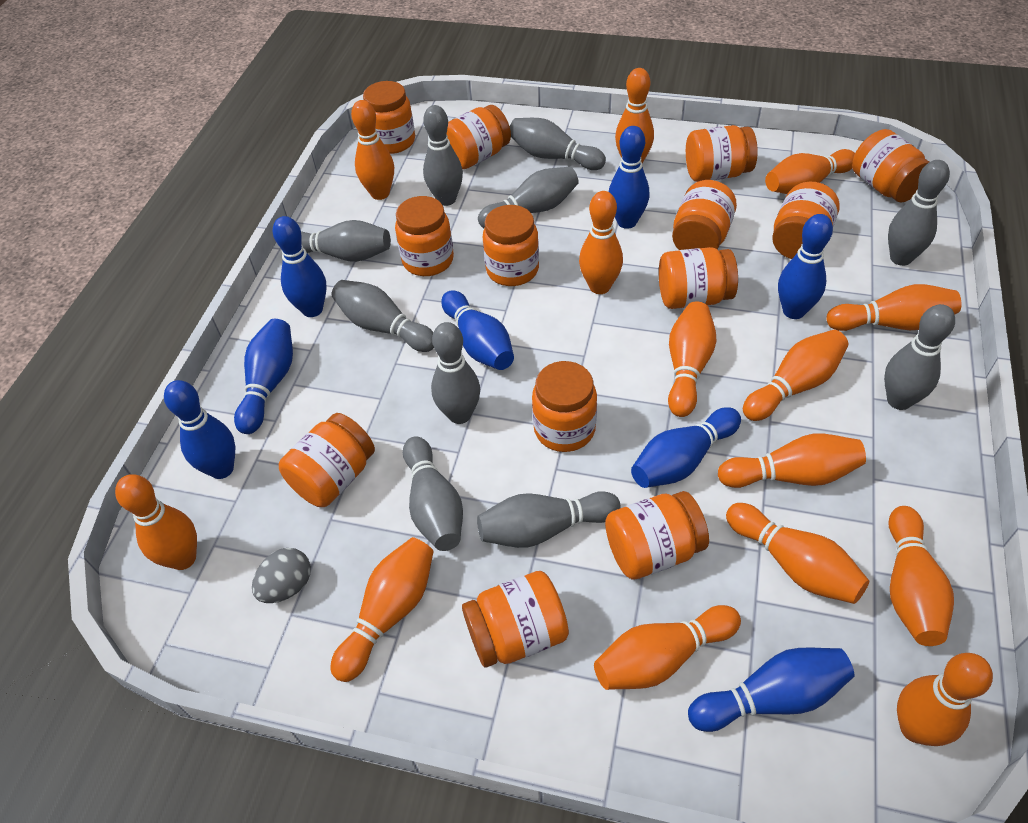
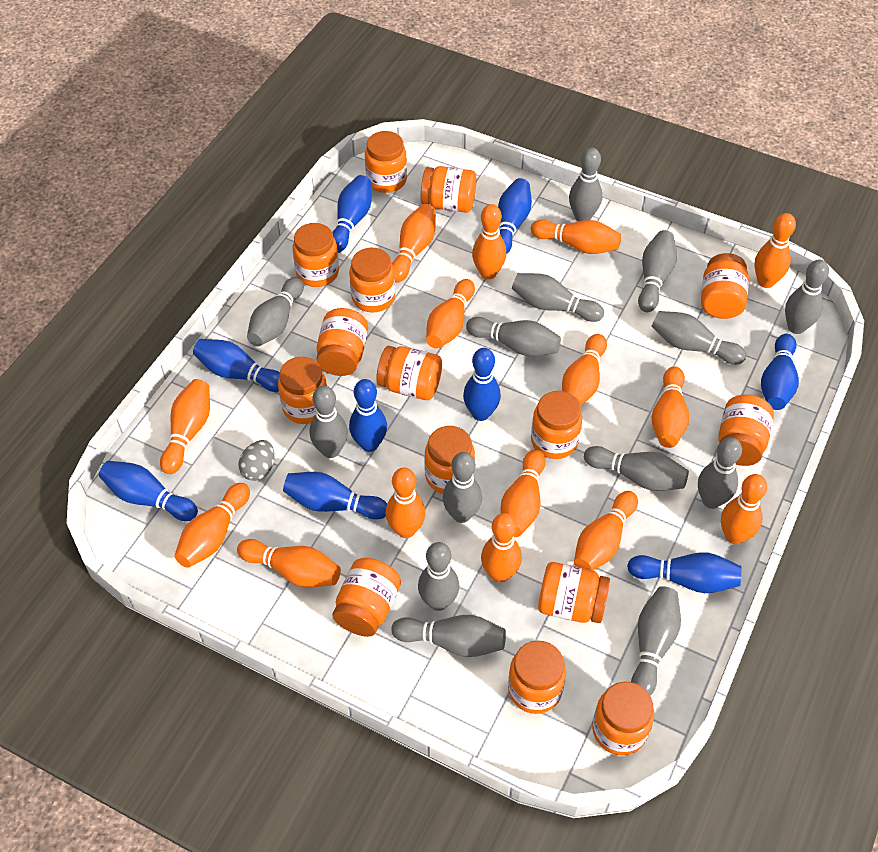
blue bowling pin: 8 -> 9
grey bowling pin: 10 -> 14
orange bowling pin: 14 -> 15
orange jar: 13 -> 15

